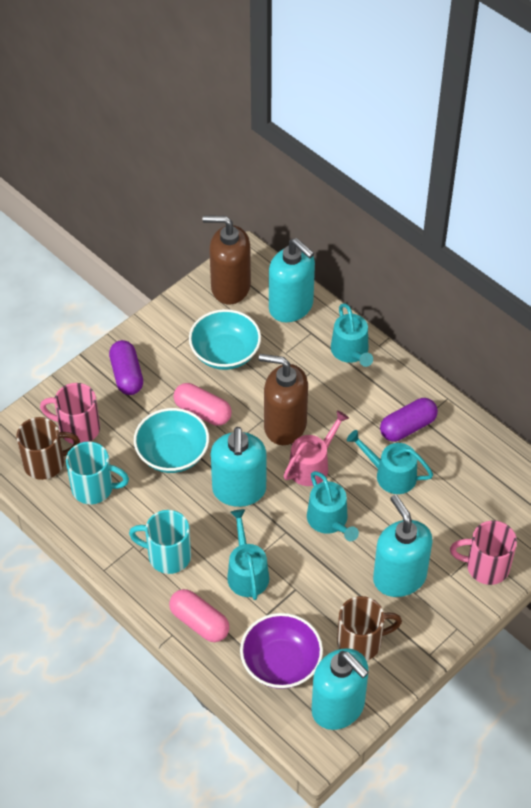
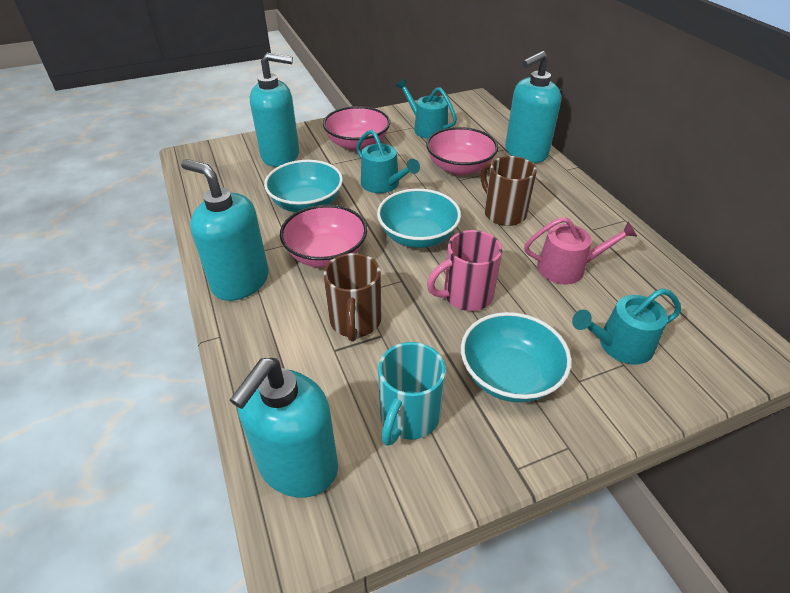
brown soap dispenser: 2 -> 0
pink bowl: 0 -> 3
pink capsule: 2 -> 0
pink mug: 2 -> 1
purple bowl: 1 -> 0
purple capsule: 2 -> 0
turquoise bowl: 2 -> 3
turquoise mug: 2 -> 1
turquoise watering can: 4 -> 3

